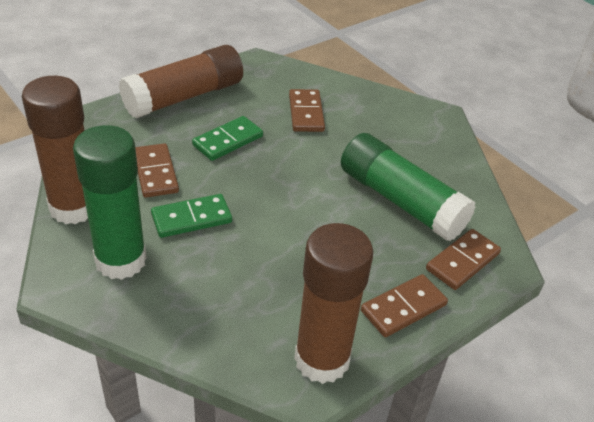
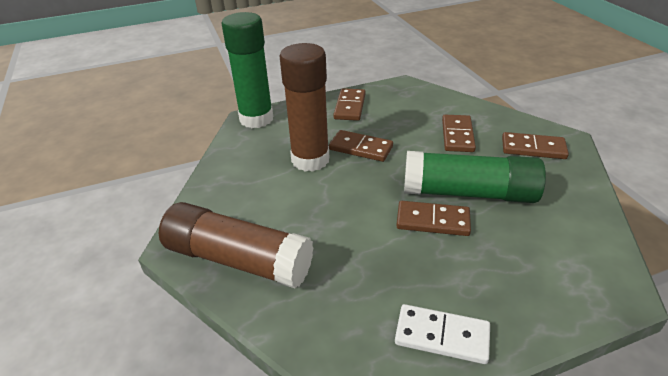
brown domino: 4 -> 5
brown glue stick: 3 -> 2
green domino: 2 -> 0
white domino: 0 -> 1

